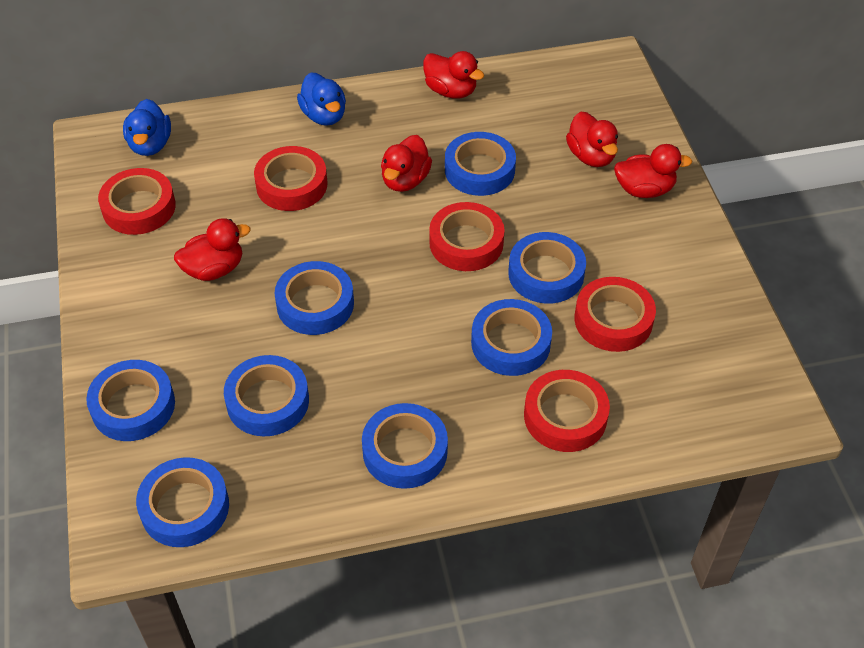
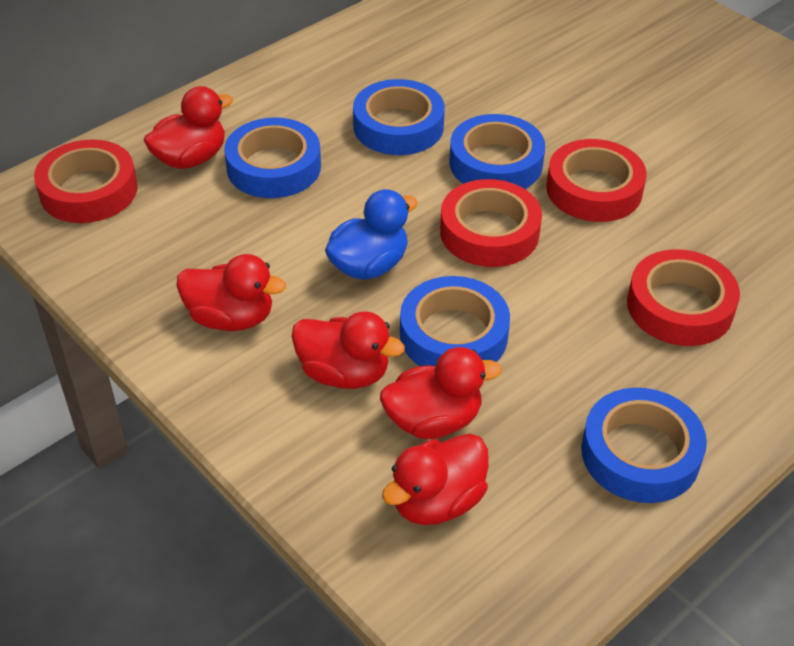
blue duck: 2 -> 1
blue tape: 8 -> 5
red tape: 5 -> 4

